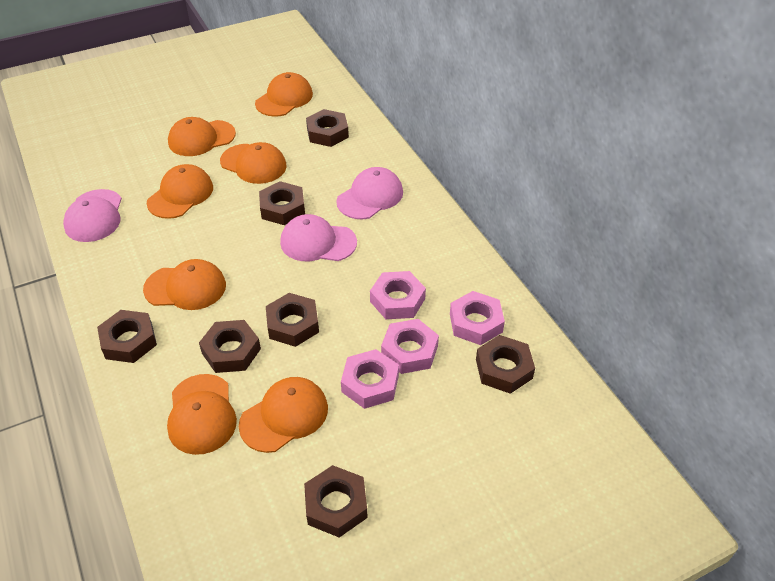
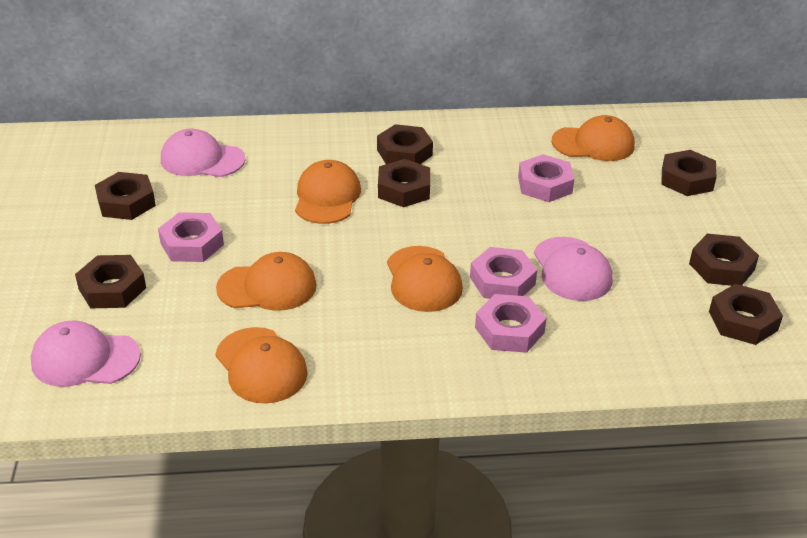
orange cap: 7 -> 5

